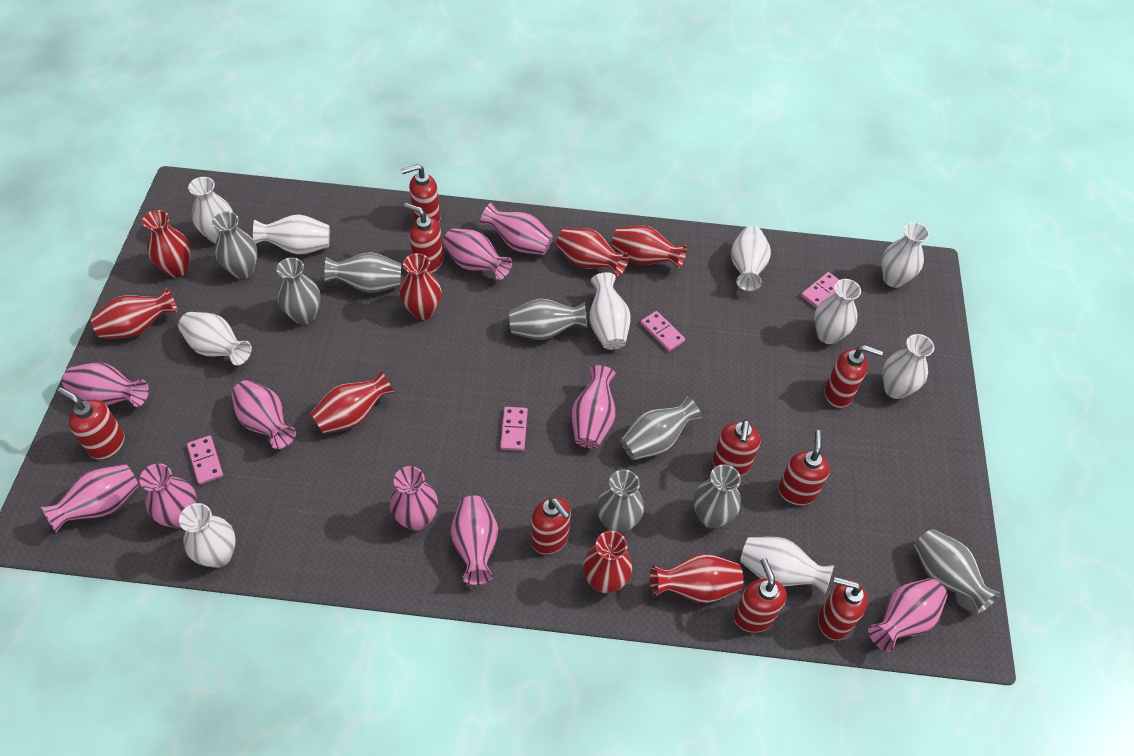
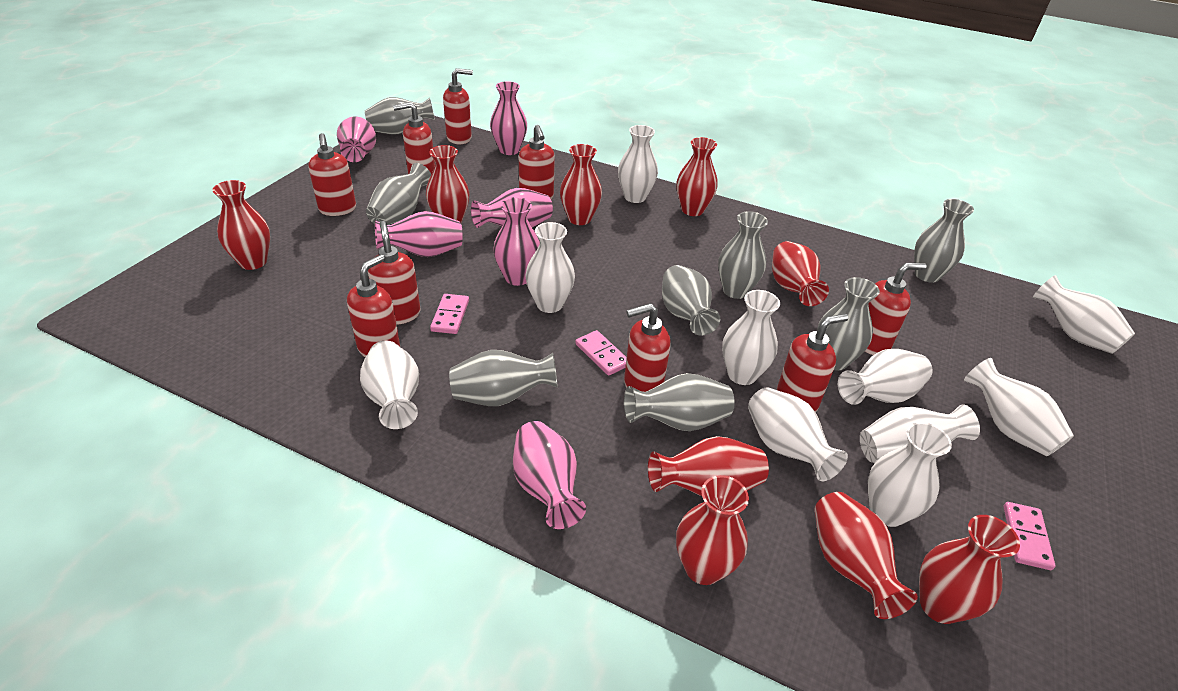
pink domino: 4 -> 3
pink vase: 10 -> 6
red vase: 8 -> 9

